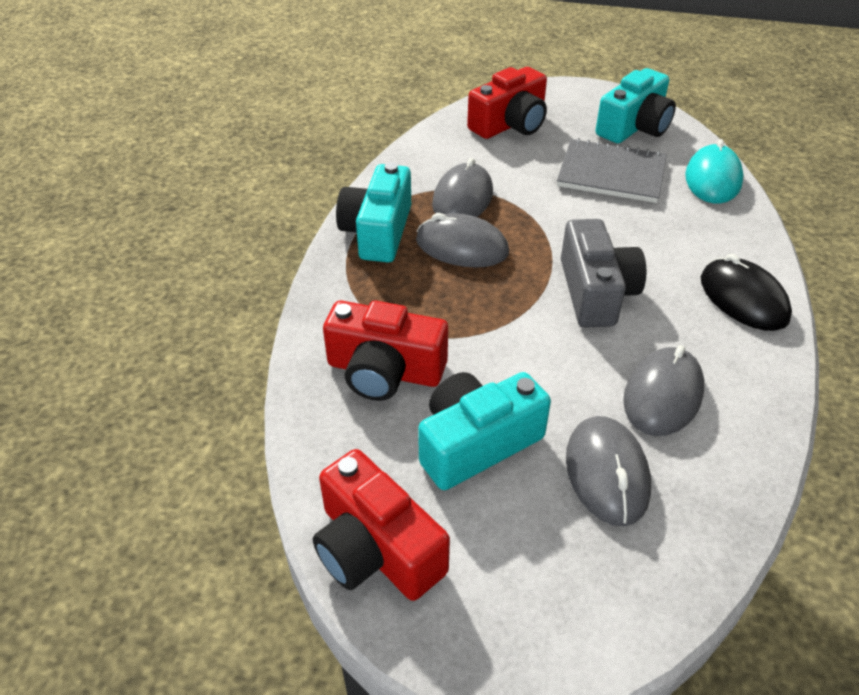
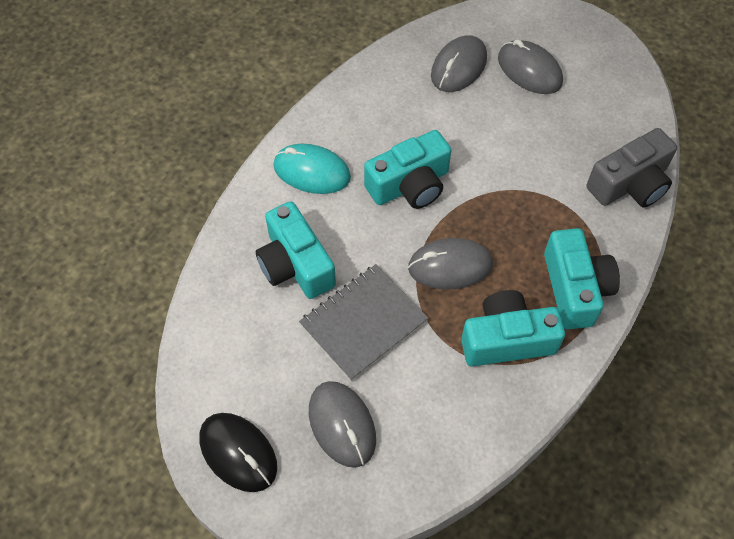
red camera: 3 -> 0
turquoise camera: 3 -> 4

